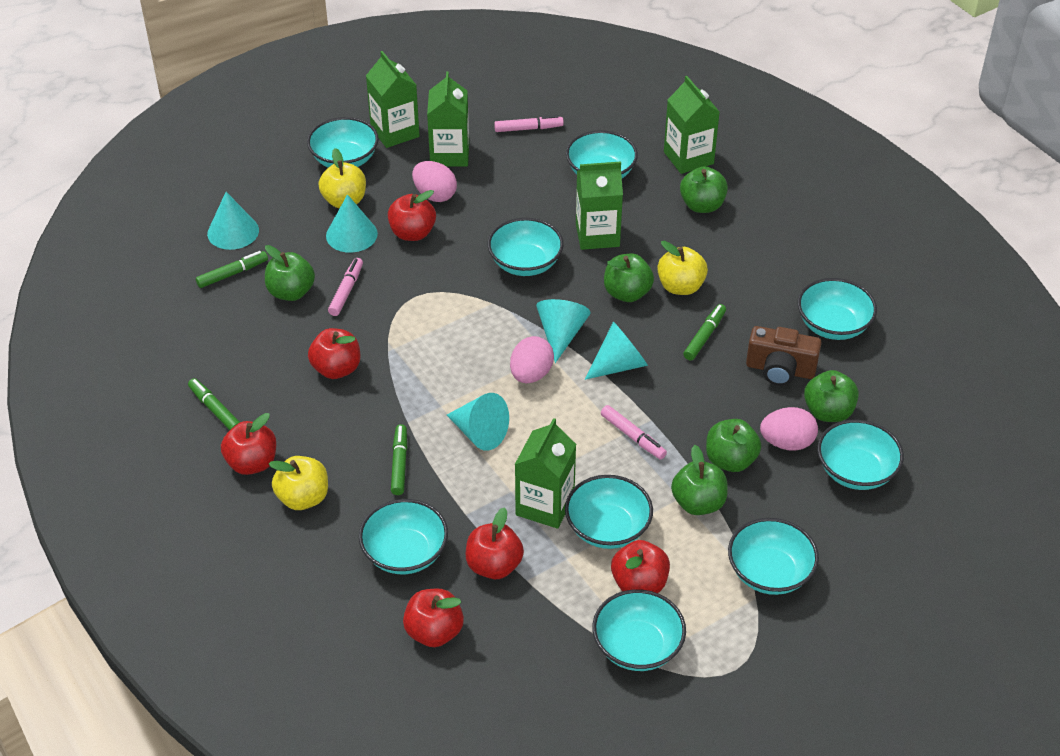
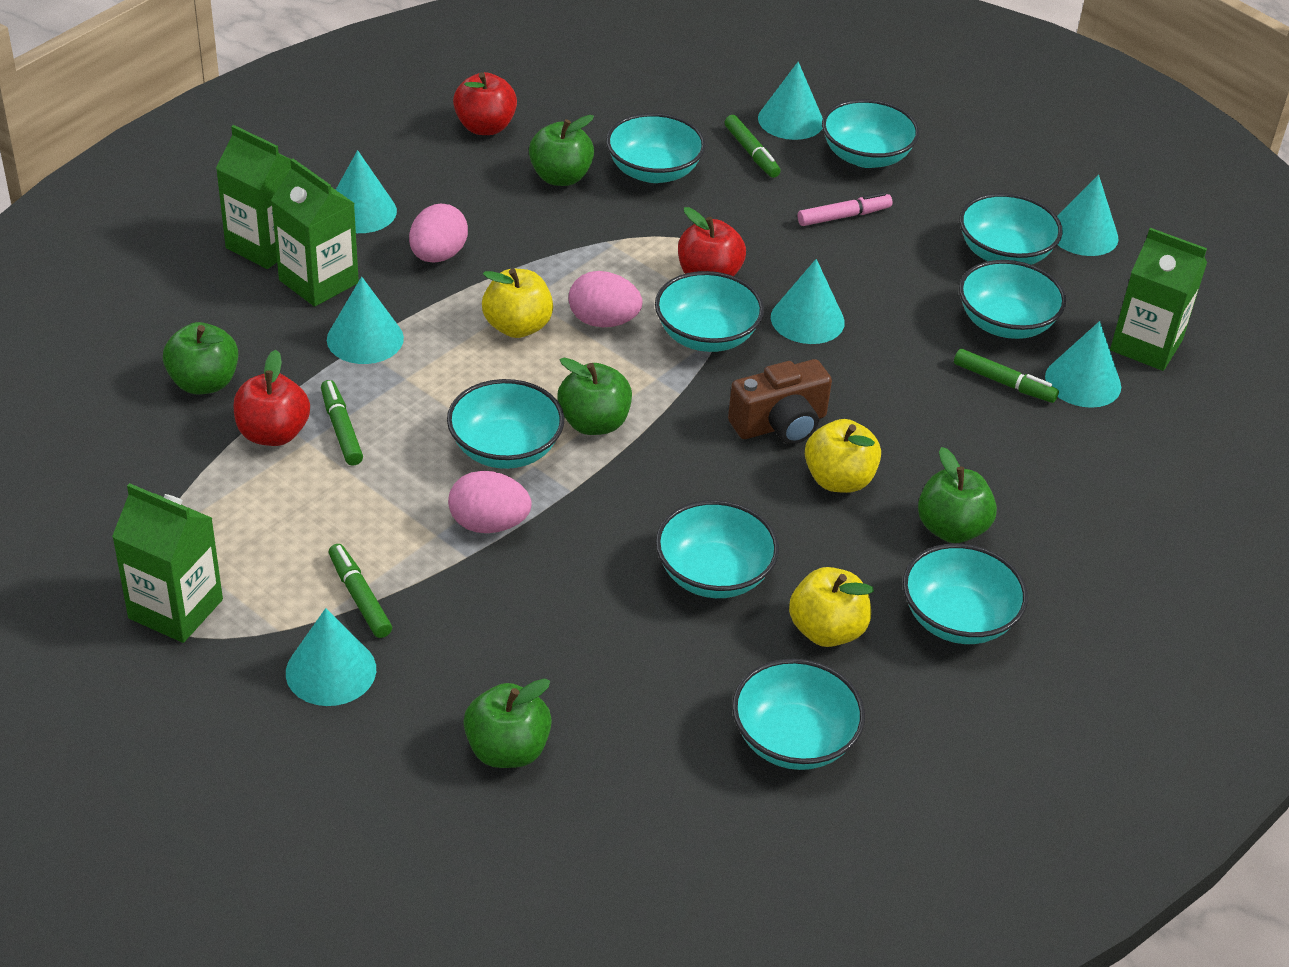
green apple: 6 -> 5
green carton: 5 -> 4
pink marker: 3 -> 1
red apple: 6 -> 3
turquoise cone: 5 -> 7

